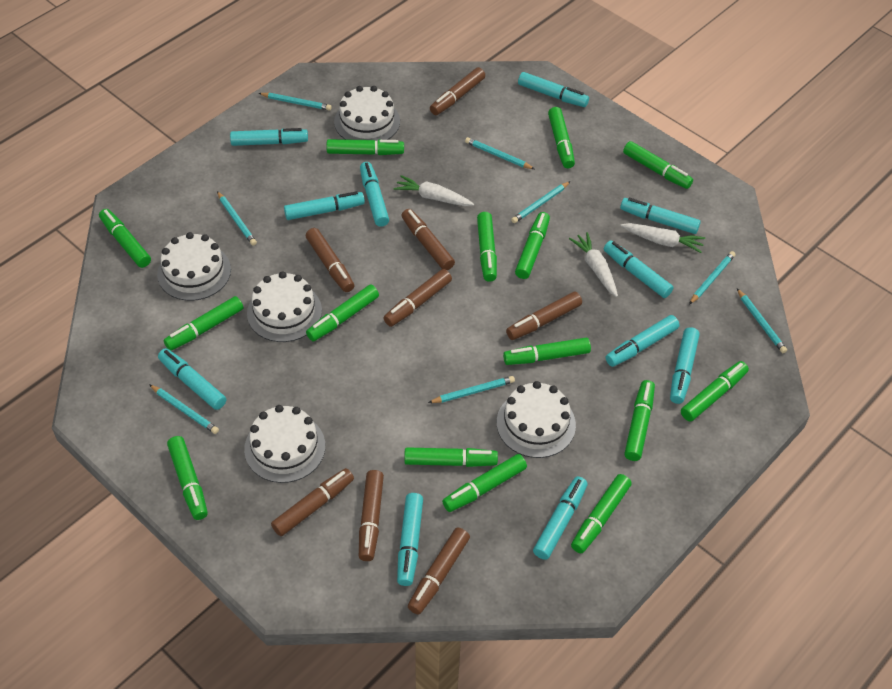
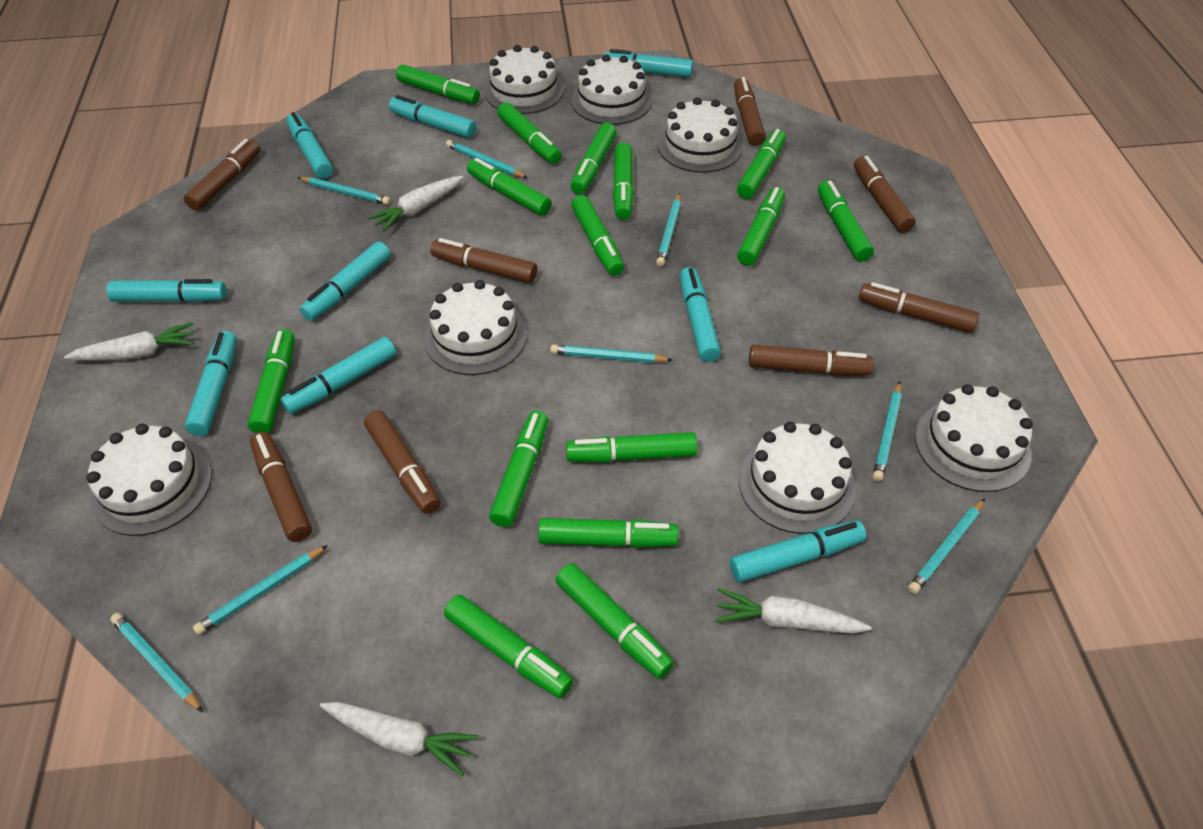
turquoise marker: 11 -> 9
white cake: 5 -> 7
white carrot: 3 -> 4

